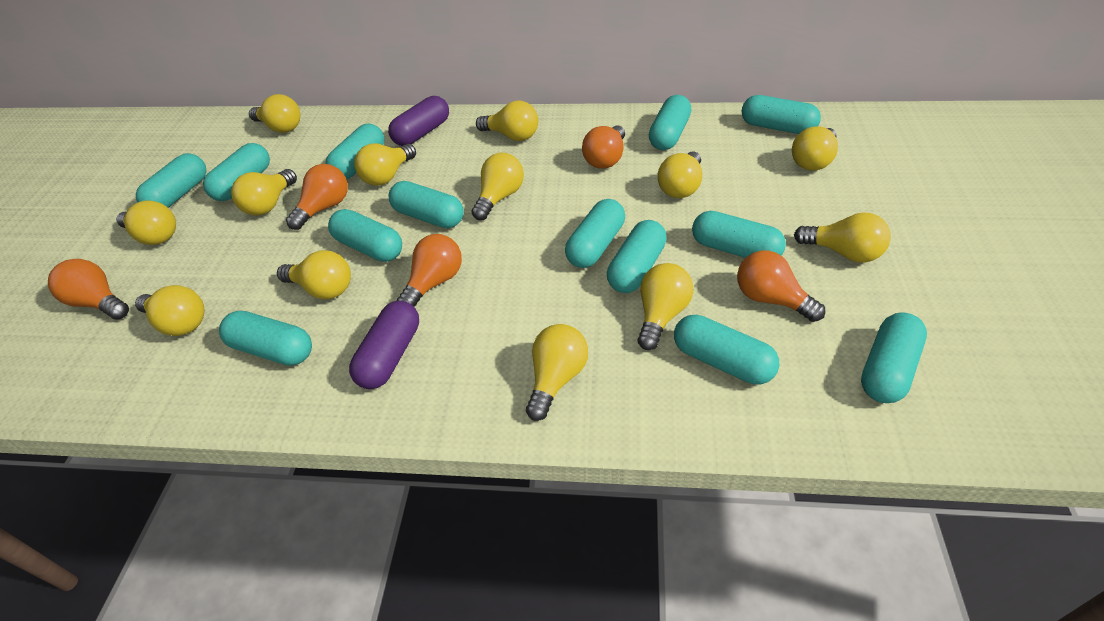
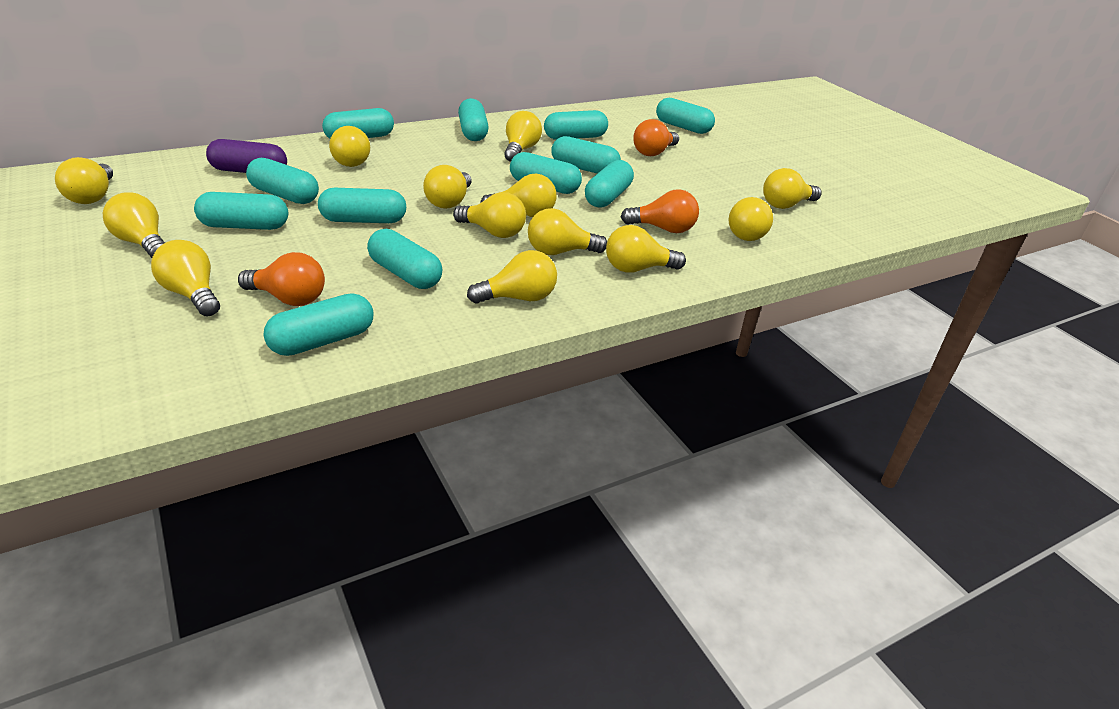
orange light bulb: 5 -> 3
purple capsule: 2 -> 1
turquoise capsule: 13 -> 12

